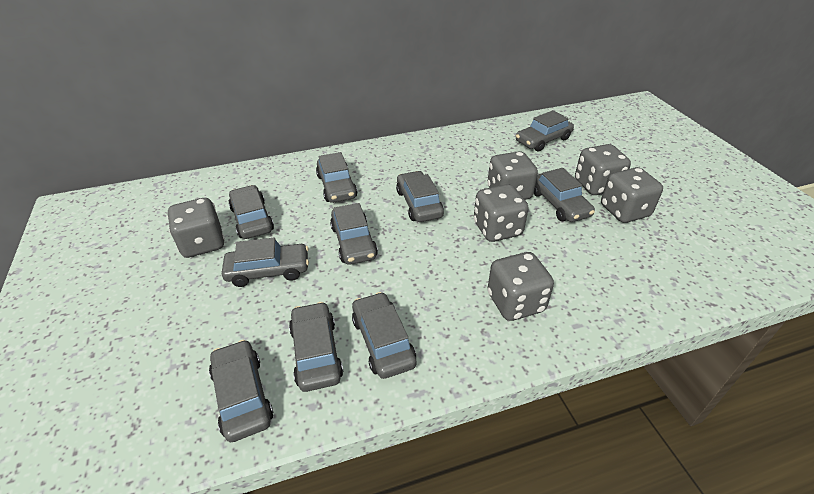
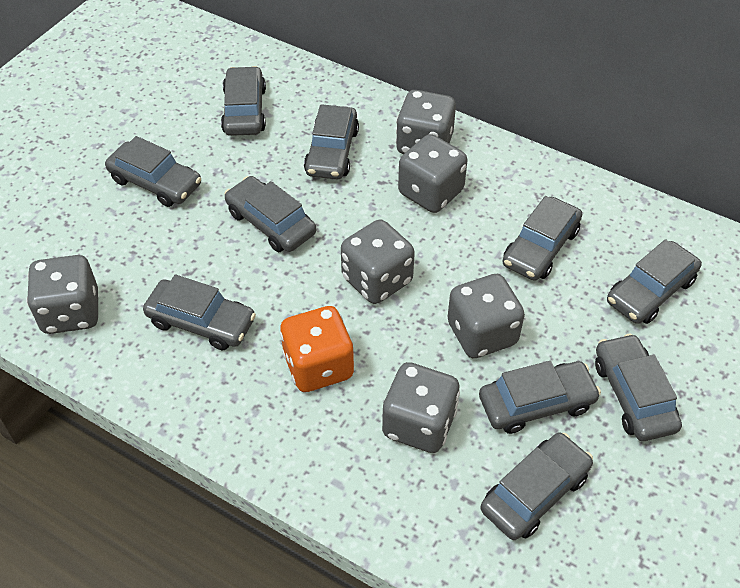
orange dice: 0 -> 1

